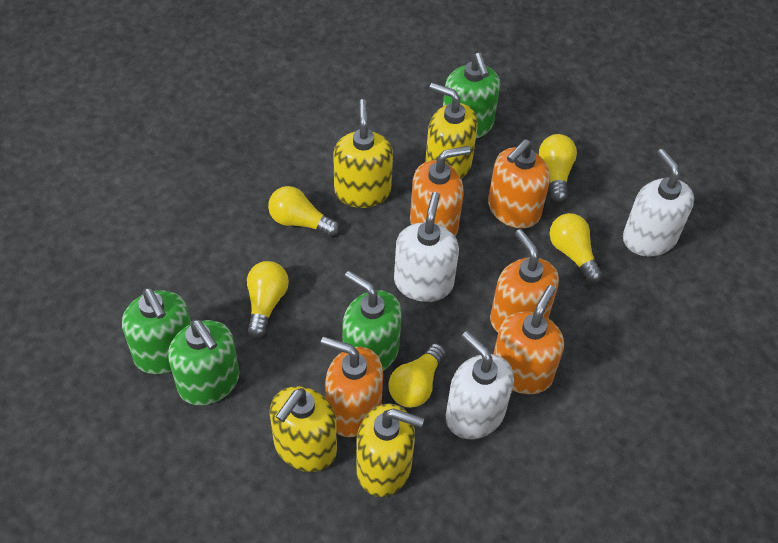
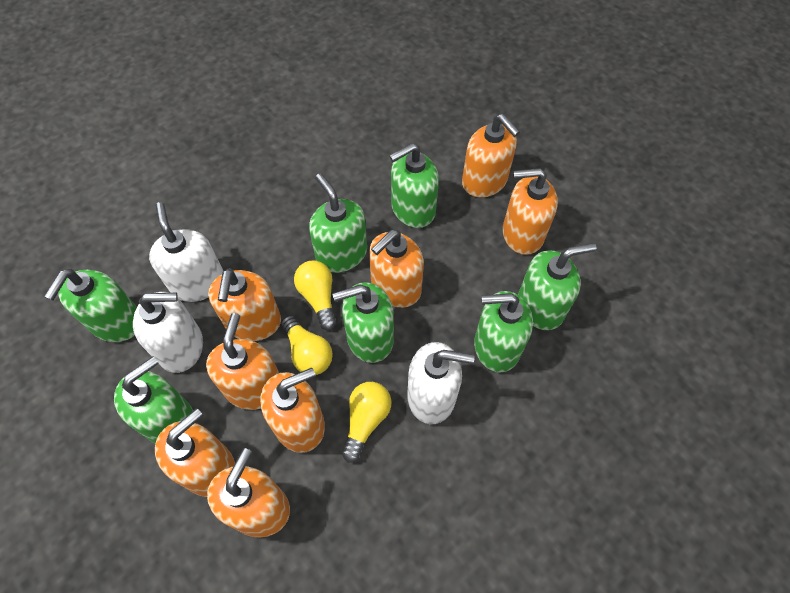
green soap dispenser: 4 -> 7
orange soap dispenser: 5 -> 8
yellow light bulb: 5 -> 3
yellow soap dispenser: 4 -> 0

